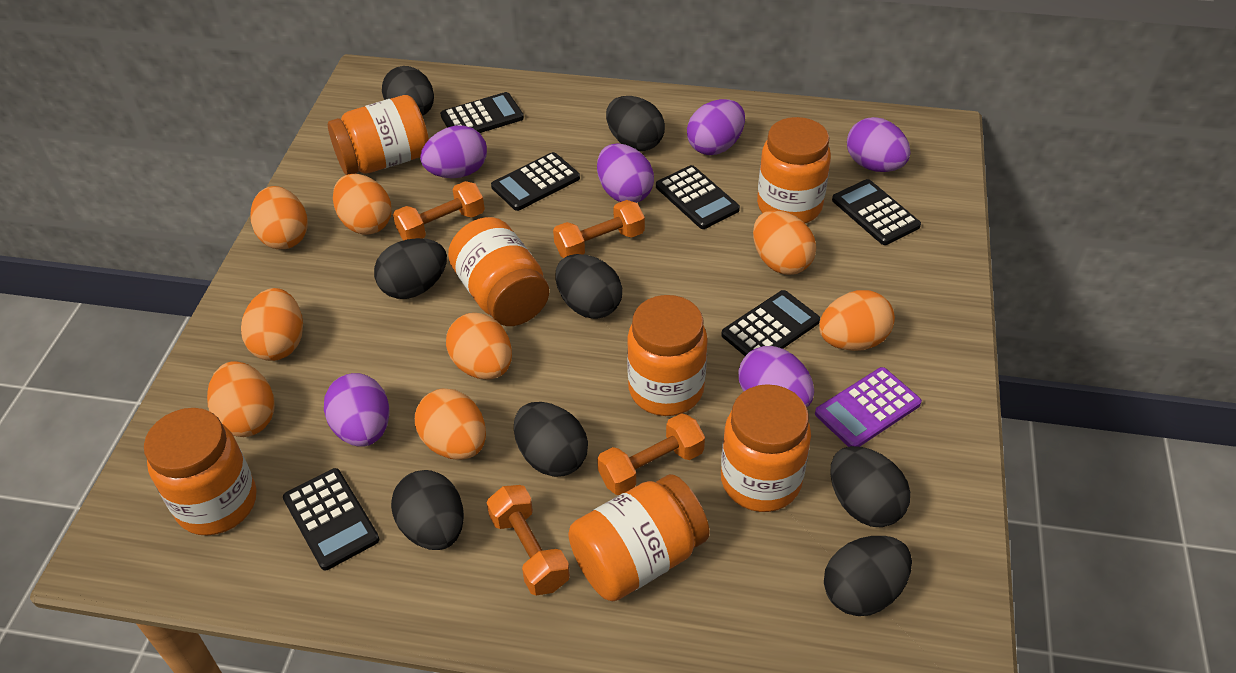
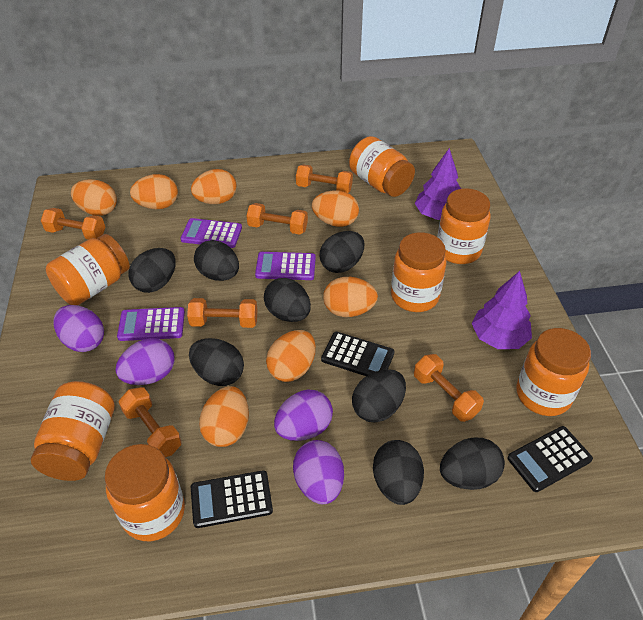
black calculator: 6 -> 3
orange dumbbell: 4 -> 6
orange egg: 8 -> 7
purple calculator: 1 -> 3
purple egg: 6 -> 4
purple tree: 0 -> 2

